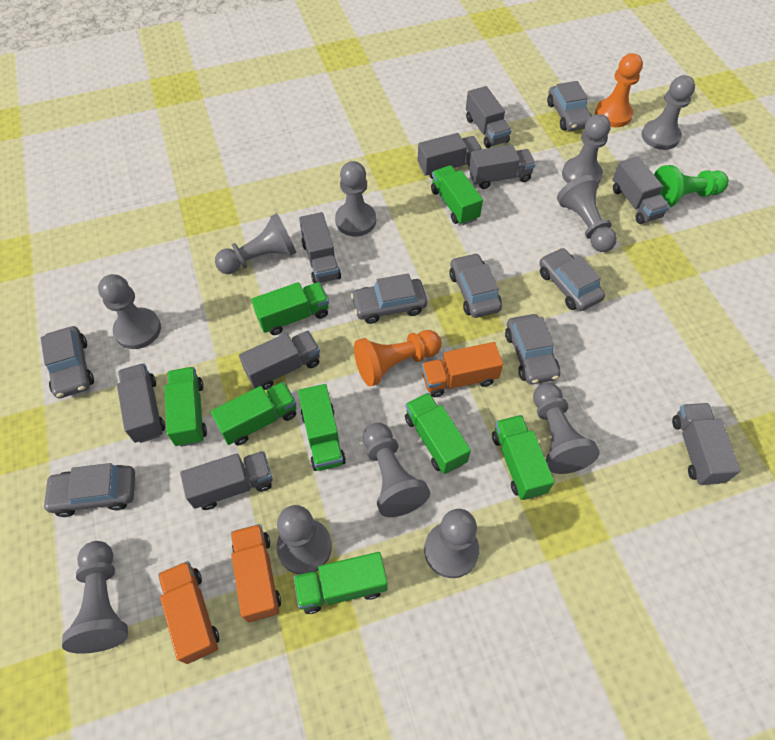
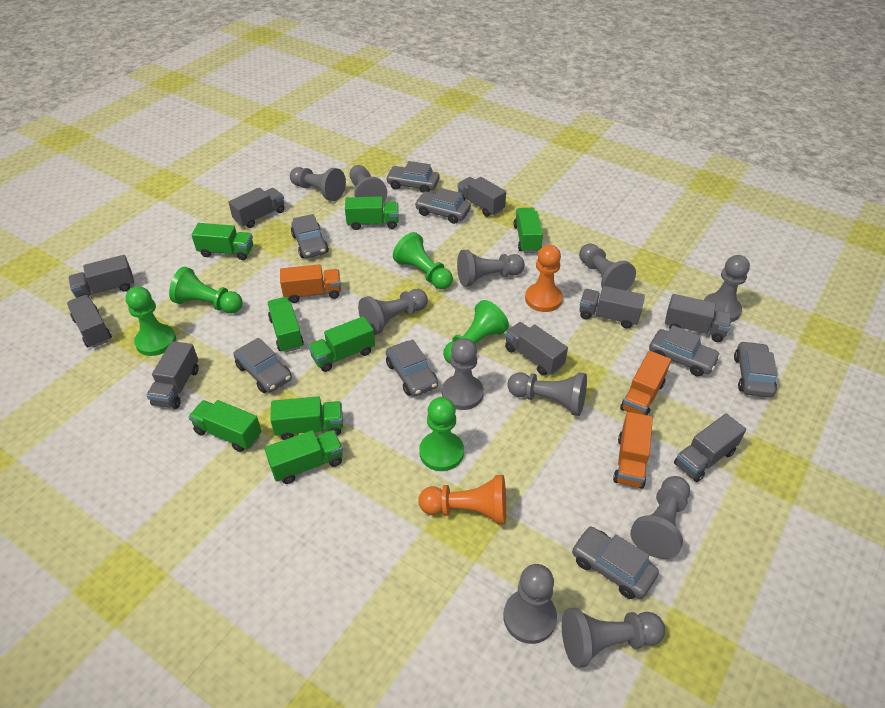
green pawn: 1 -> 5
grey car: 7 -> 8

